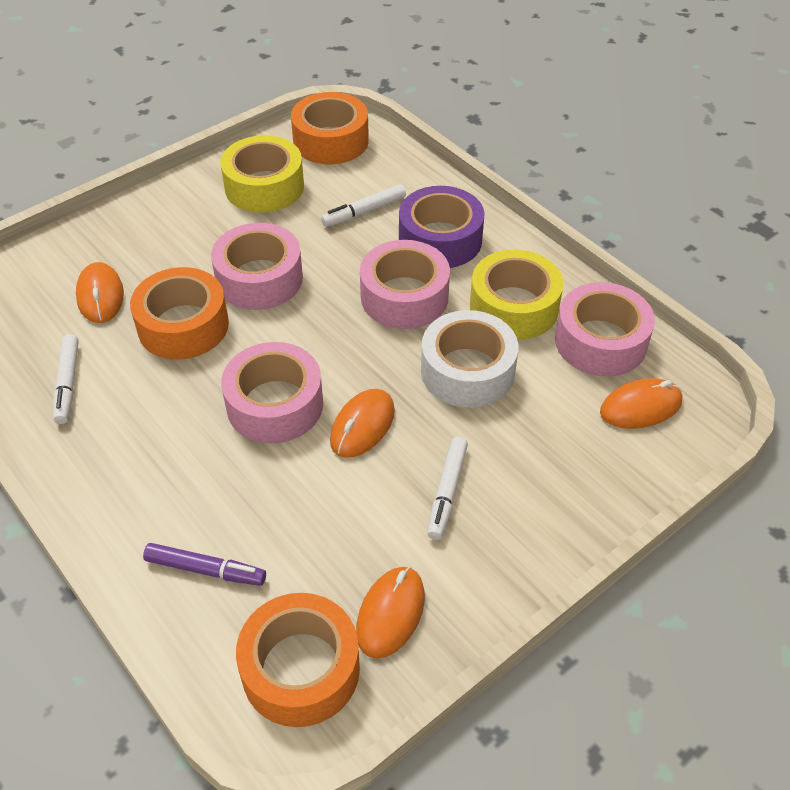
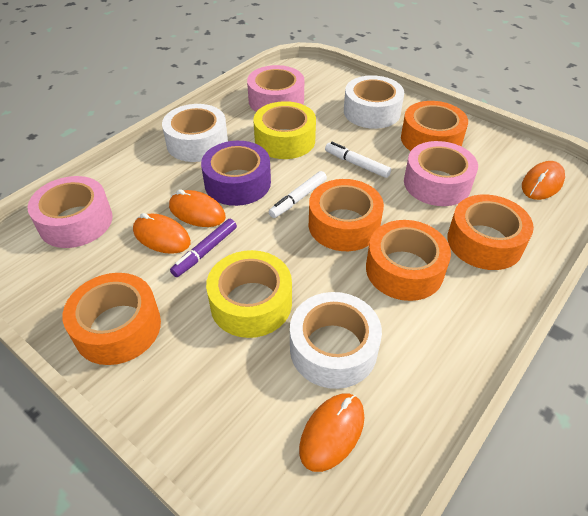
orange tape: 3 -> 5
pink tape: 4 -> 3
white marker: 3 -> 2
white tape: 1 -> 3

